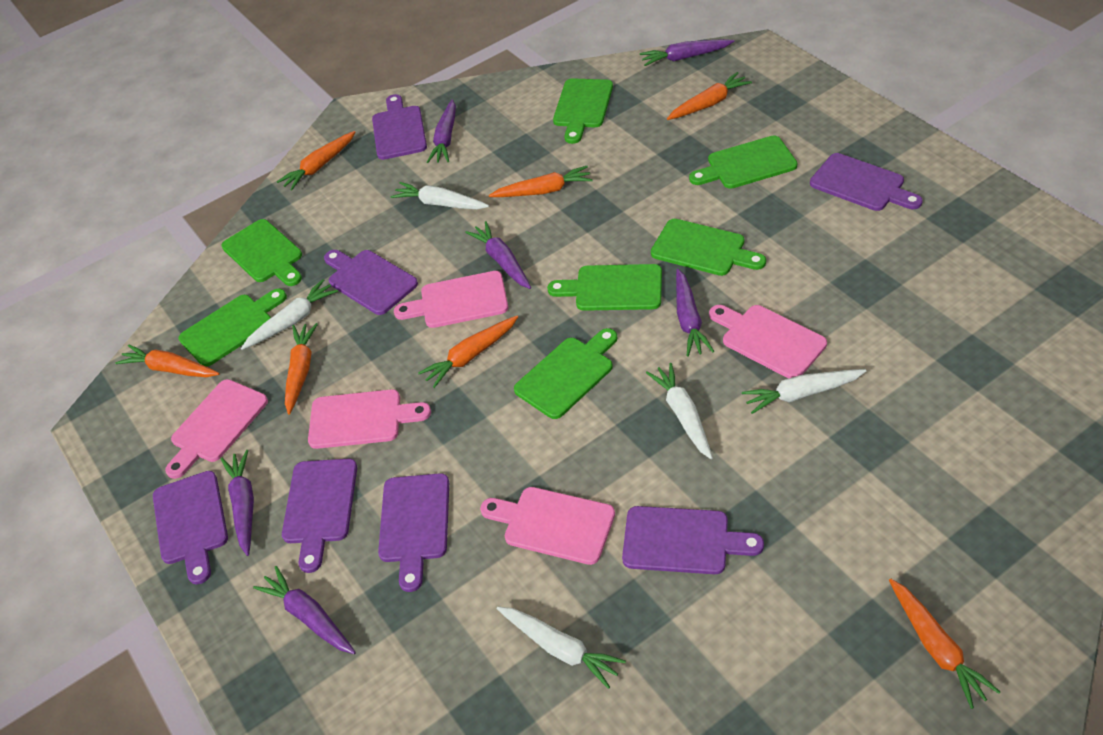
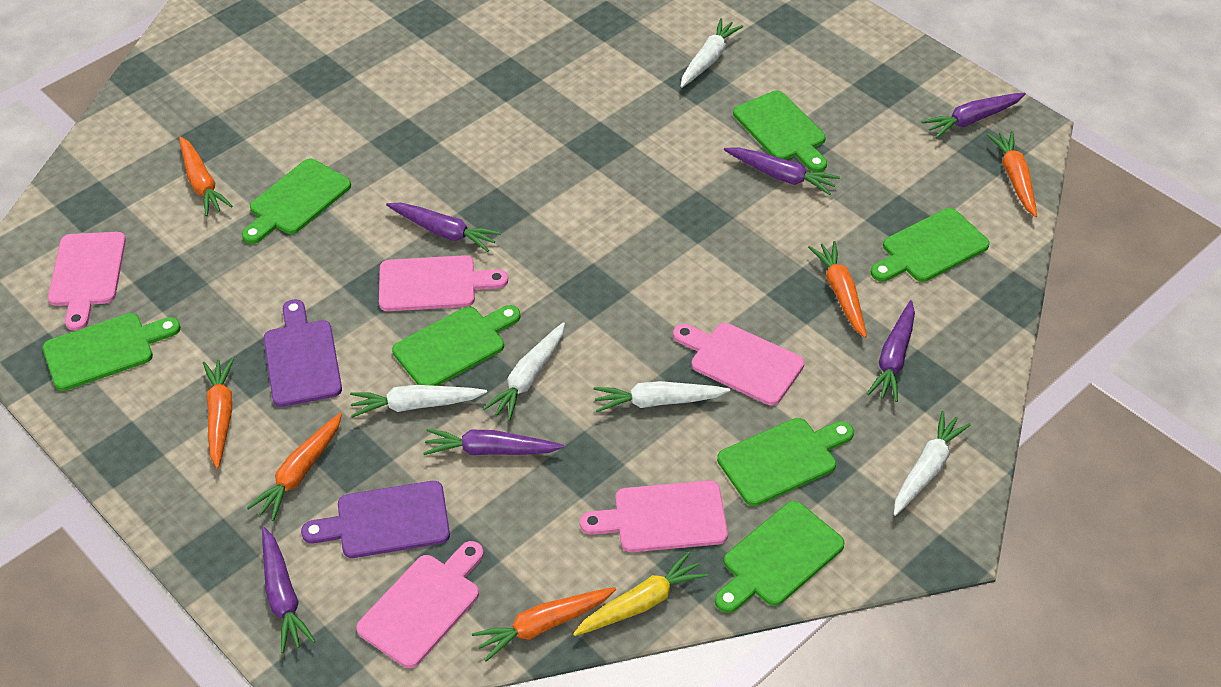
orange carrot: 7 -> 6
purple cutting board: 7 -> 2
yellow carrot: 0 -> 1

